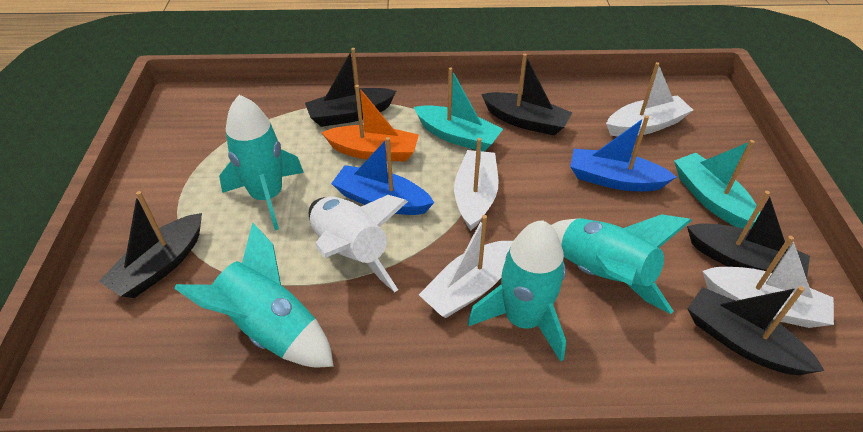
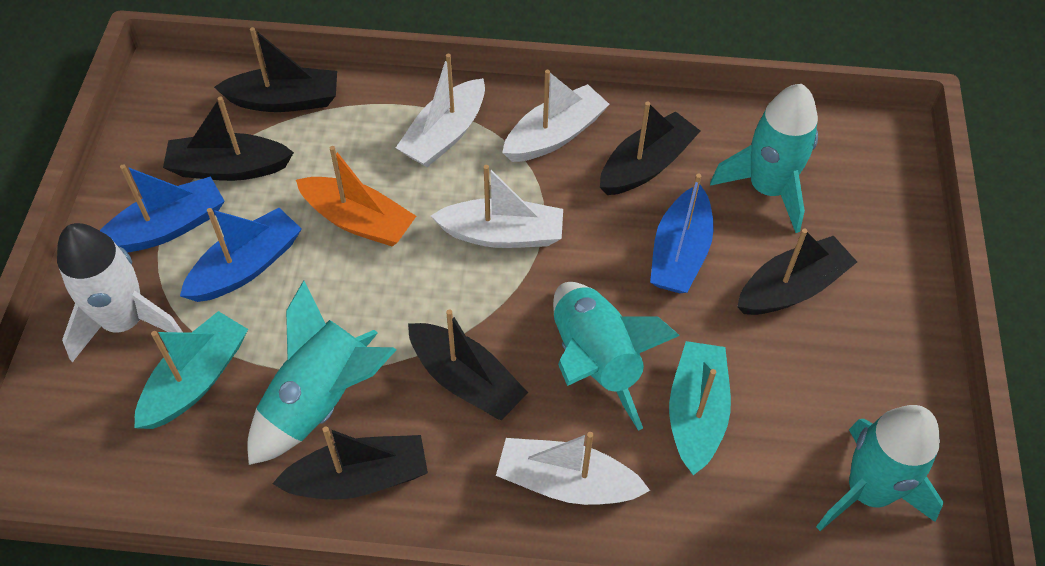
black boat: 5 -> 6
blue boat: 2 -> 3

